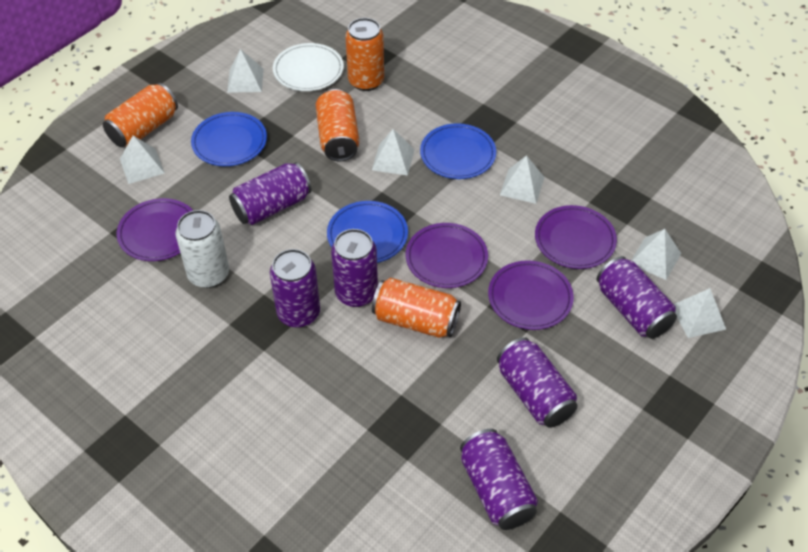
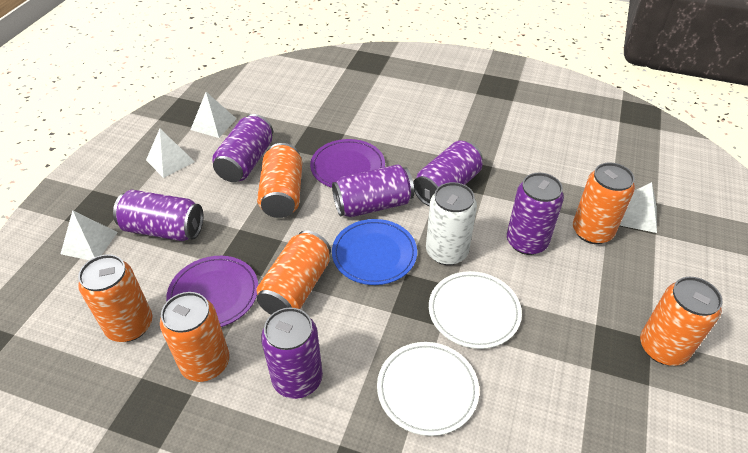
blue plate: 3 -> 1
orange can: 4 -> 6
purple plate: 4 -> 2
white plate: 1 -> 2
white pyramid: 6 -> 4

